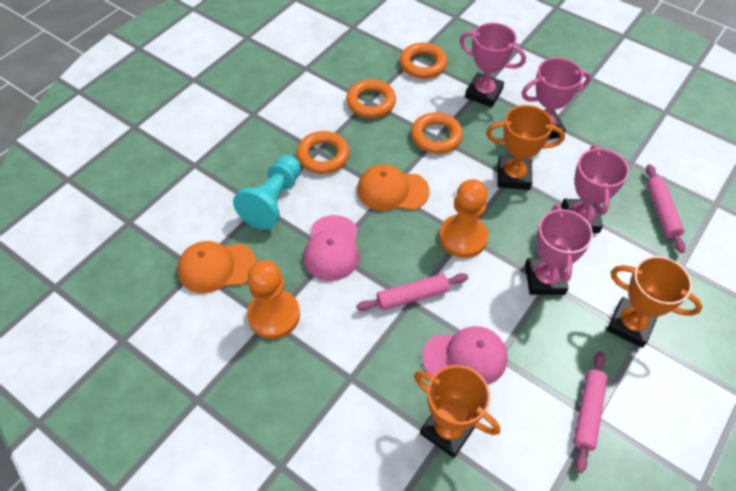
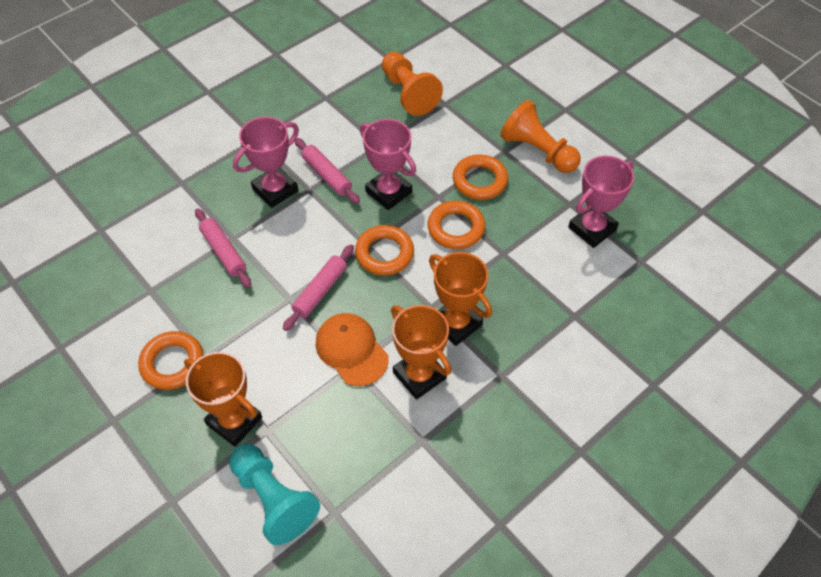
orange cap: 2 -> 1
pink cap: 2 -> 0
pink trophy: 4 -> 3

